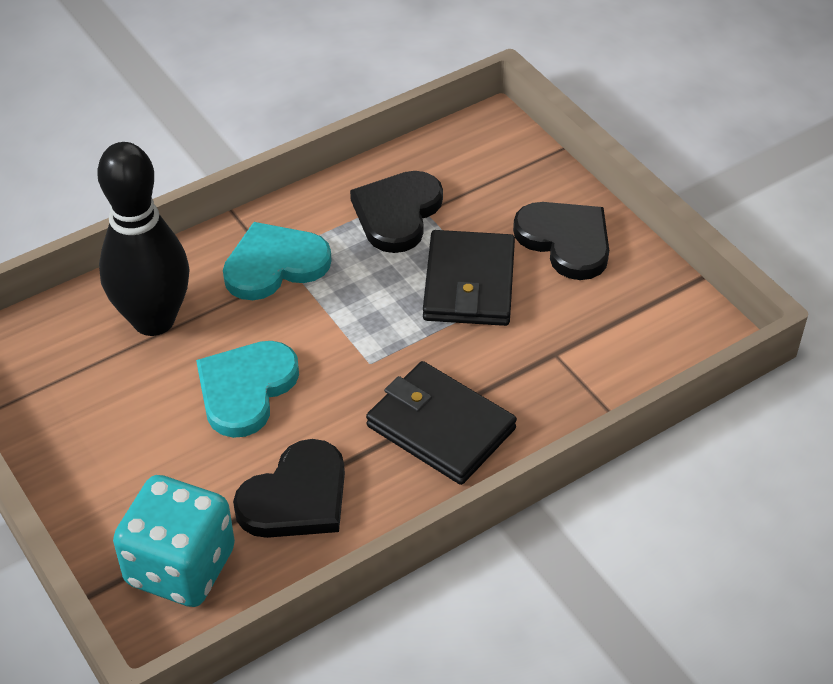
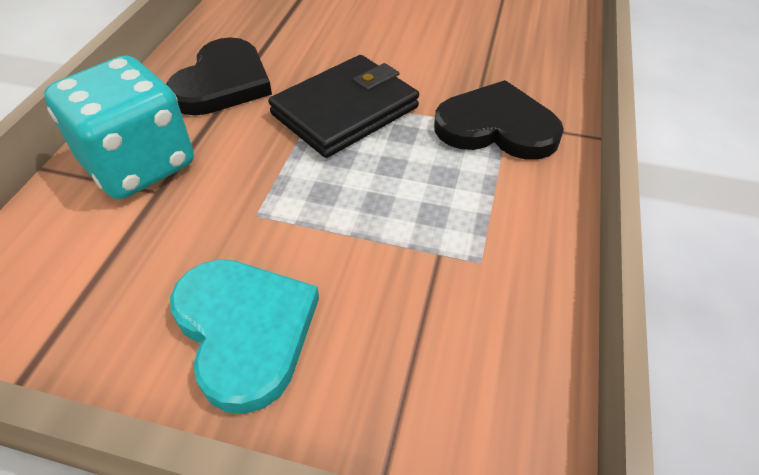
black bowling pin: 1 -> 0
black heart: 3 -> 2
black wallet: 2 -> 1
turquoise heart: 2 -> 1

